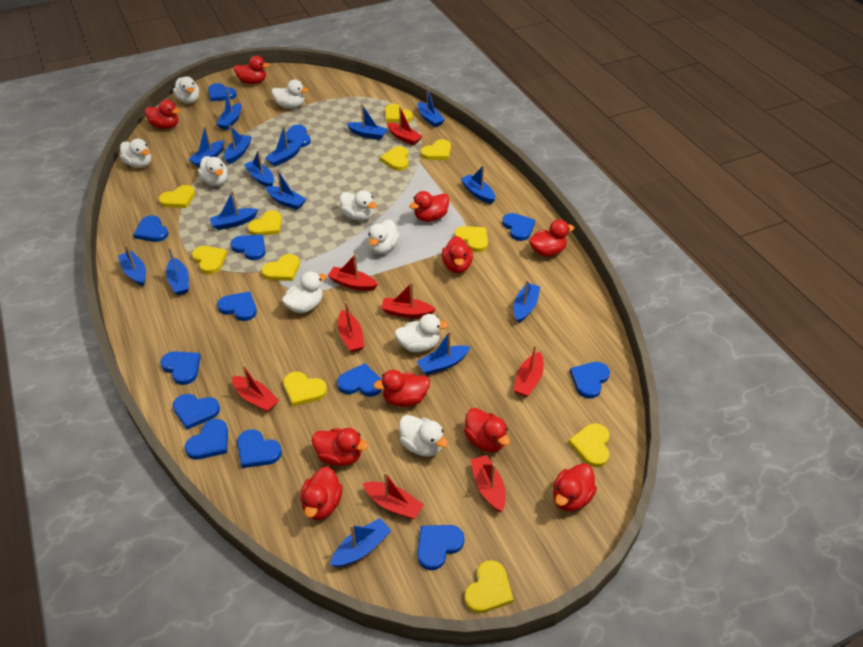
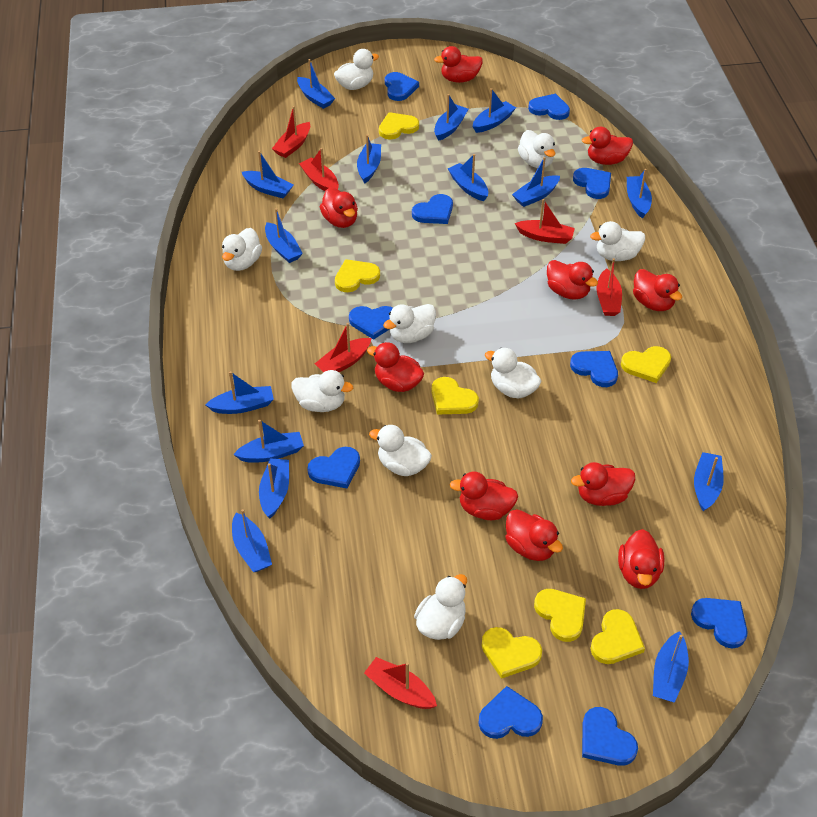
blue heart: 13 -> 10
red boat: 8 -> 6
yellow heart: 11 -> 7

